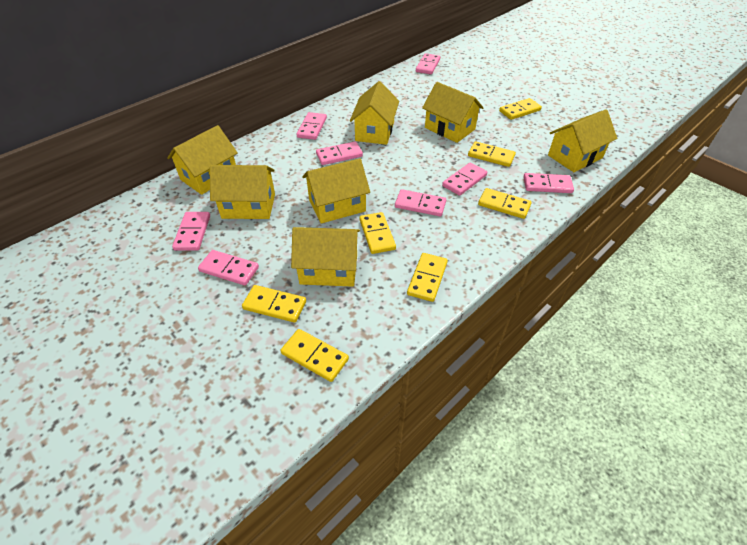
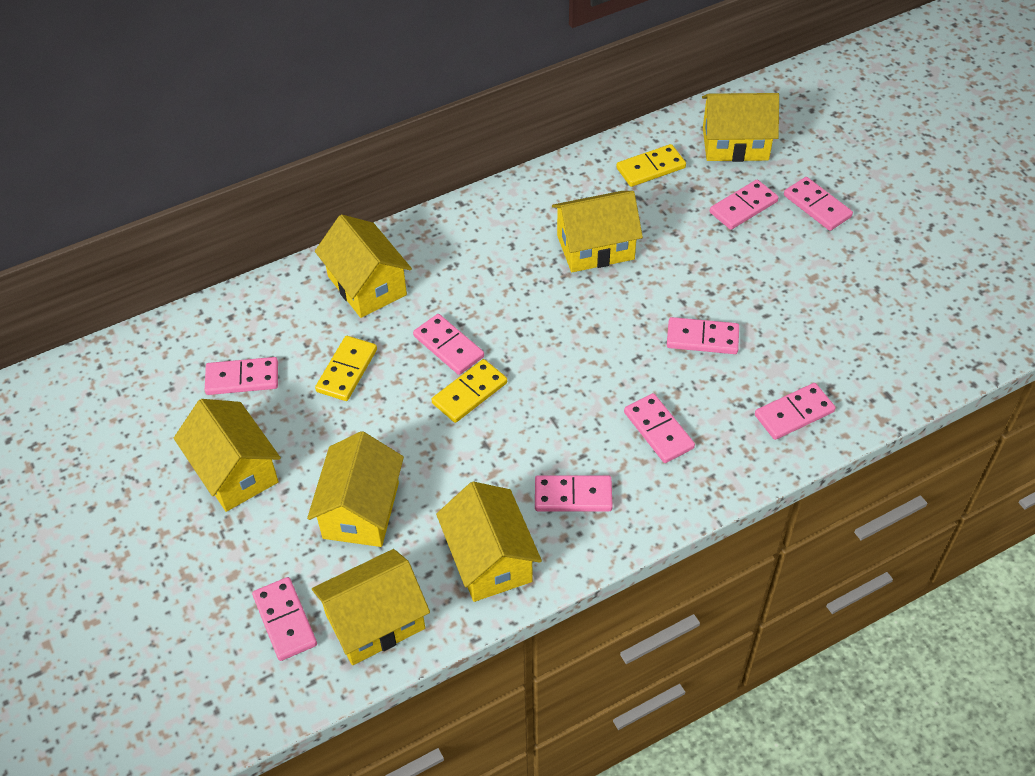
pink domino: 8 -> 9
yellow domino: 7 -> 3

